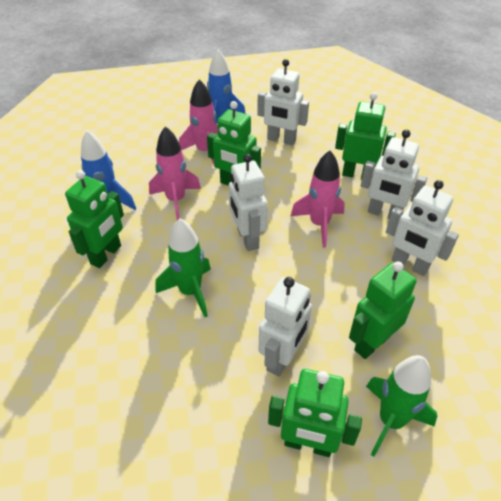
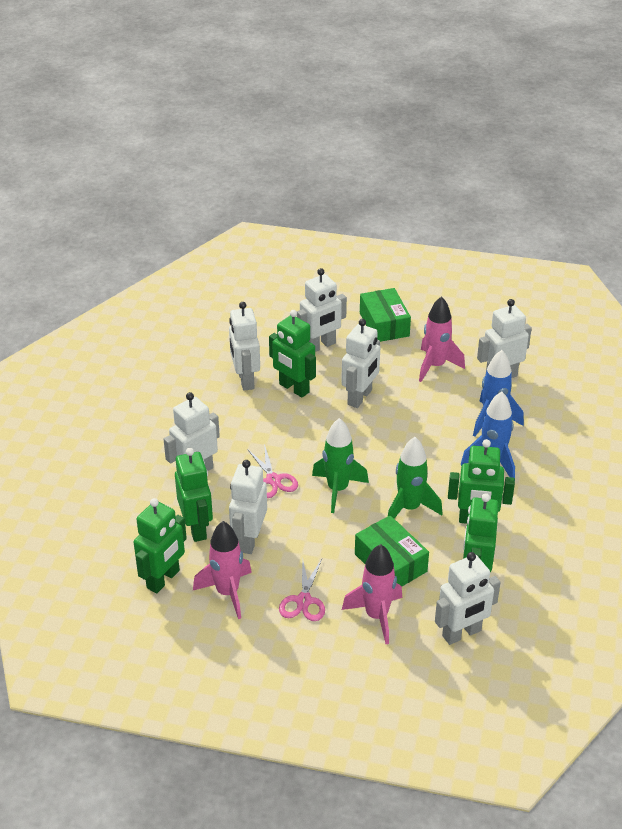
green box: 0 -> 2
pink scissors: 0 -> 2
white robot: 5 -> 7

